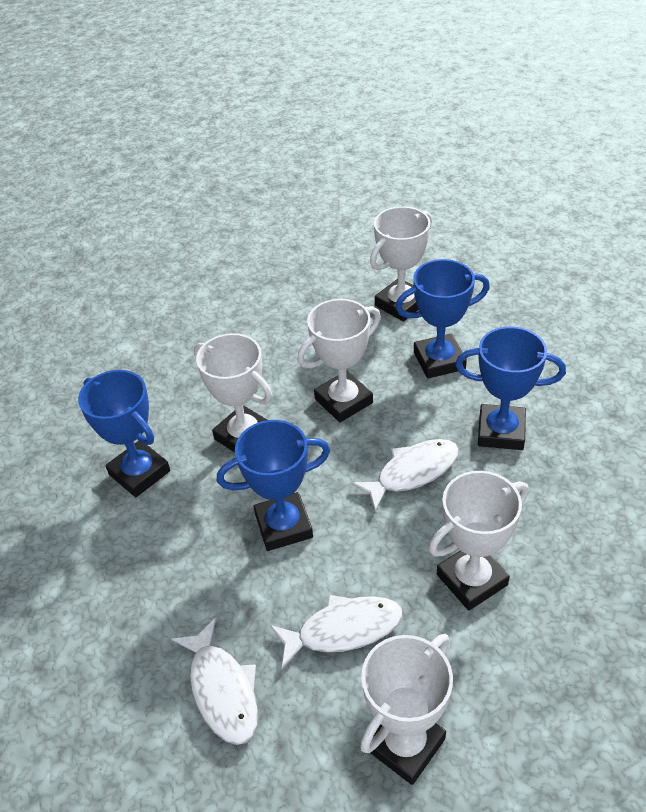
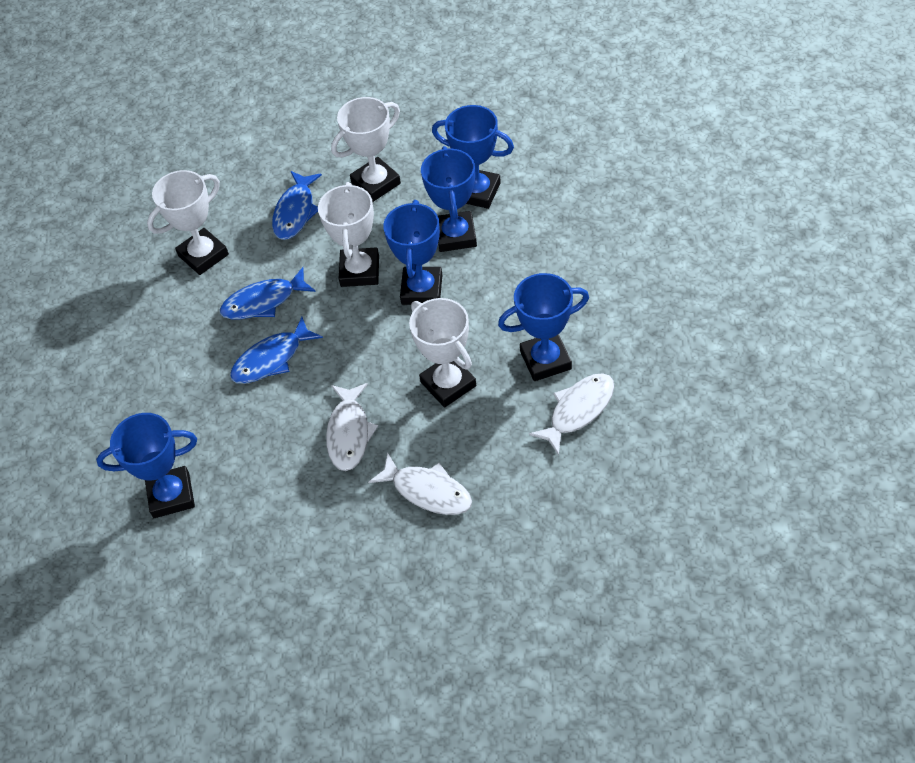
blue fish: 0 -> 3
blue trophy: 4 -> 5
white trophy: 5 -> 4

